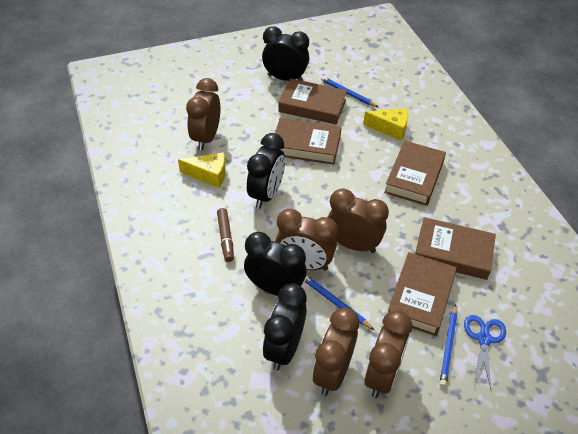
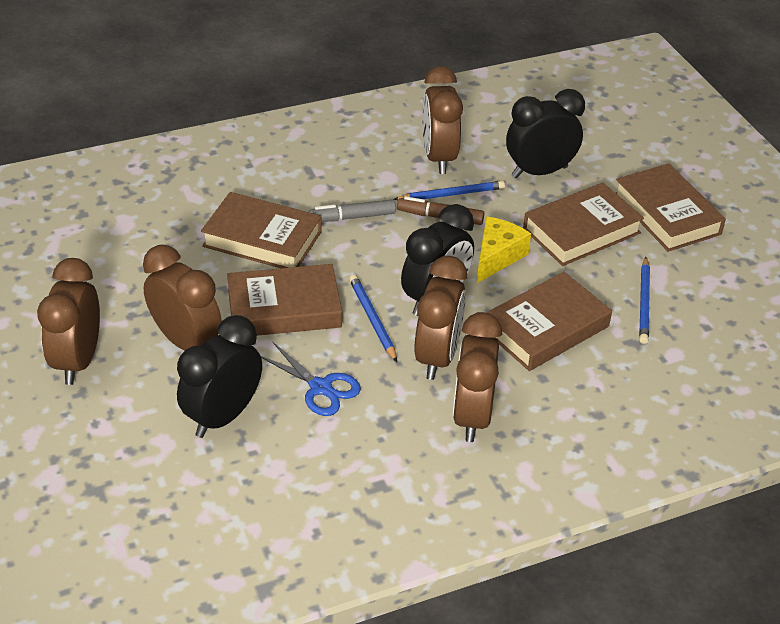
black clock: 4 -> 3
grey marker: 0 -> 1
yellow cheese: 2 -> 1

